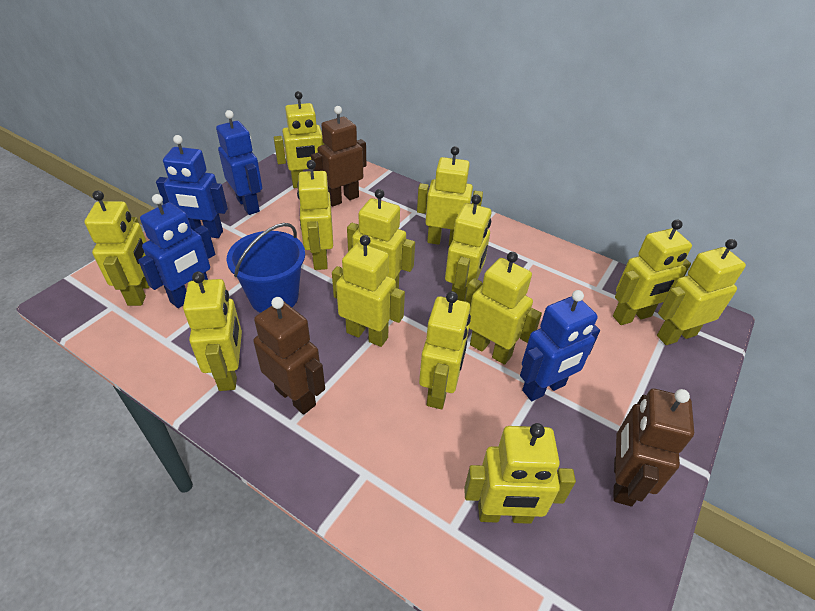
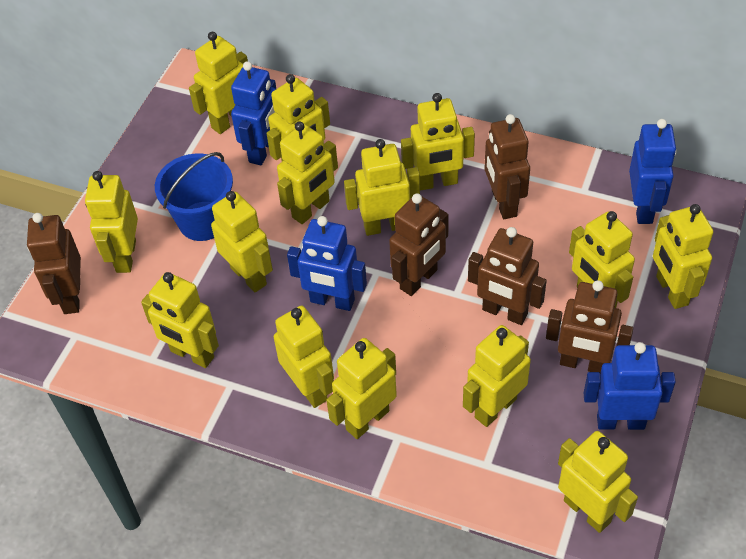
brown robot: 3 -> 5
yellow robot: 13 -> 14

